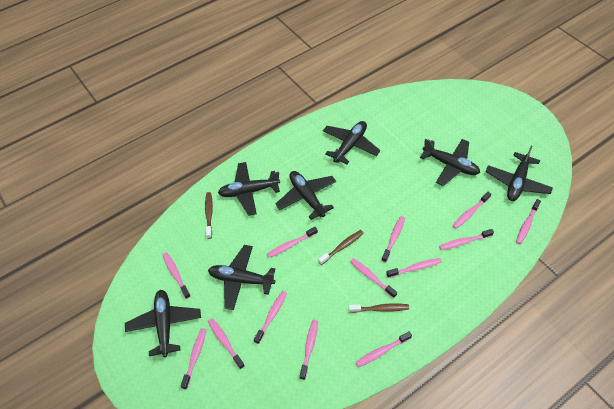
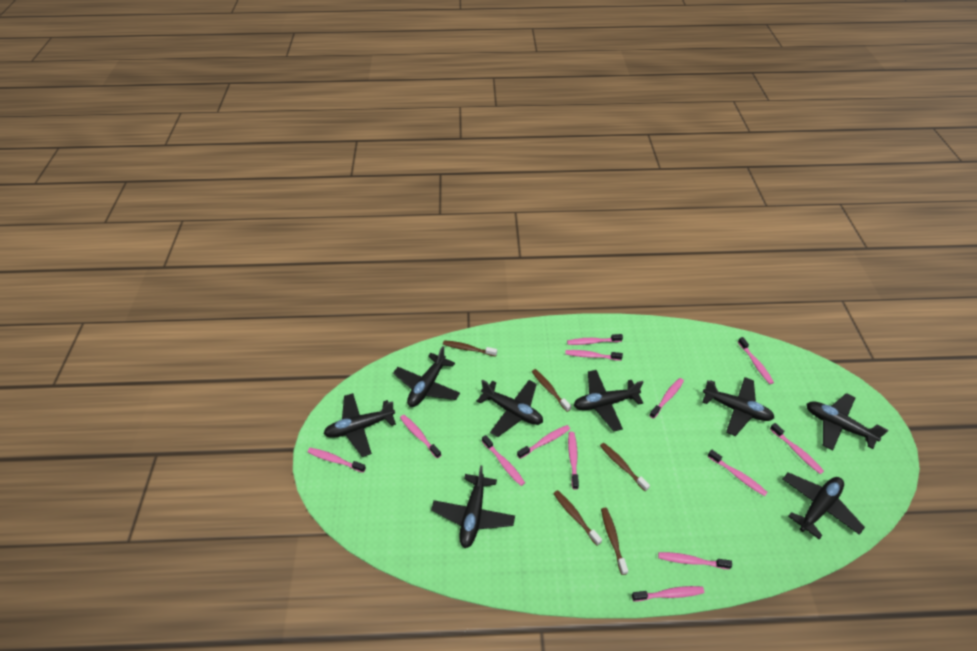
black plane: 7 -> 8
brown toothbrush: 3 -> 5

